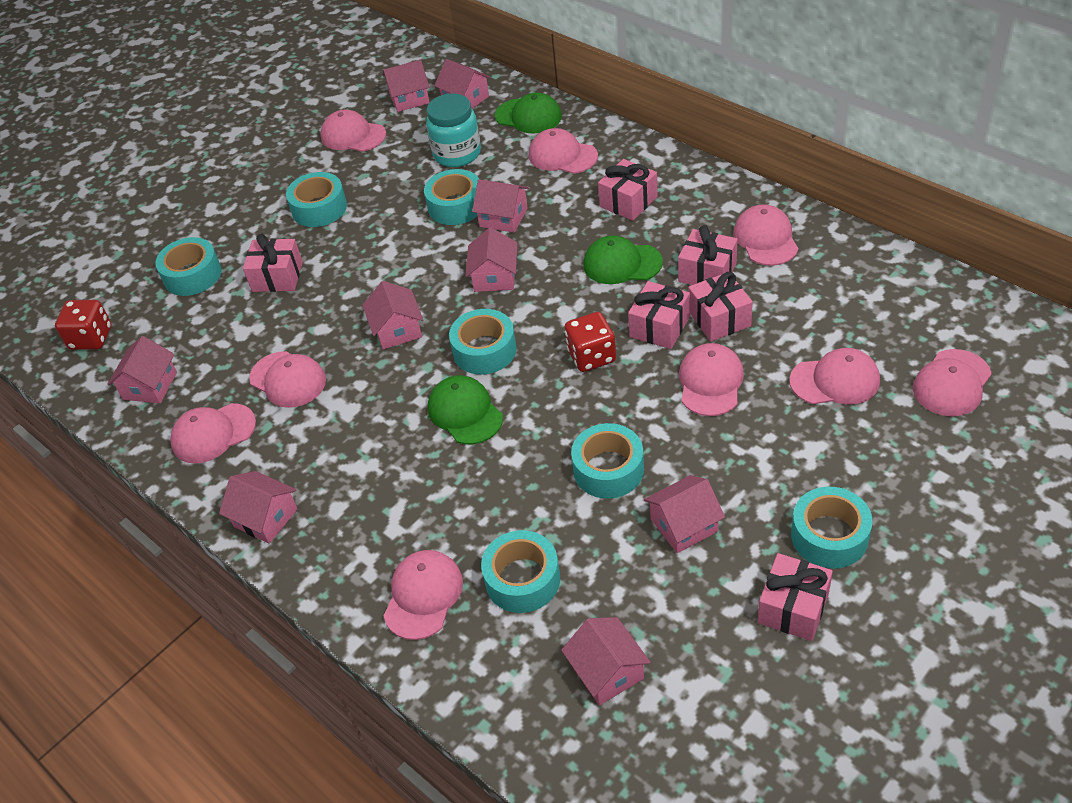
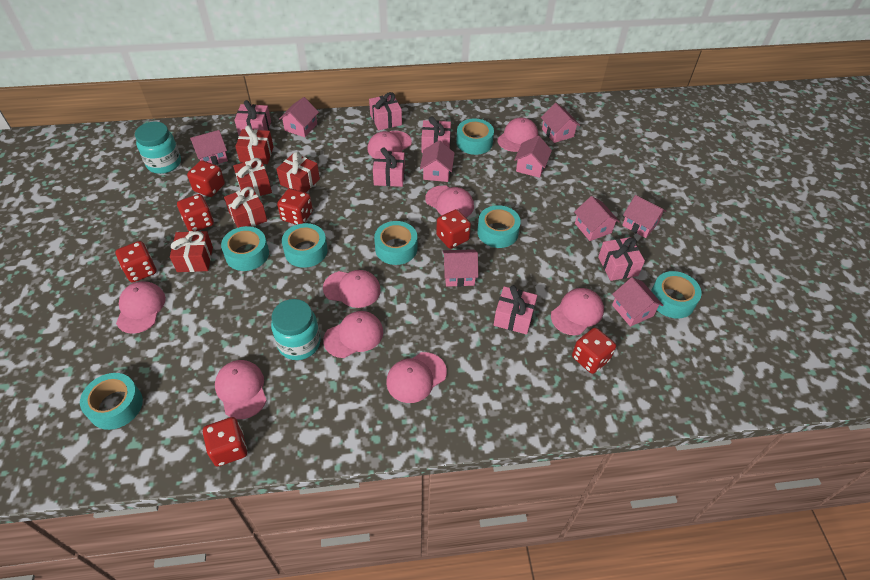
green cap: 3 -> 0
red dice: 2 -> 7
red gift: 0 -> 5
turquoise jar: 1 -> 2

